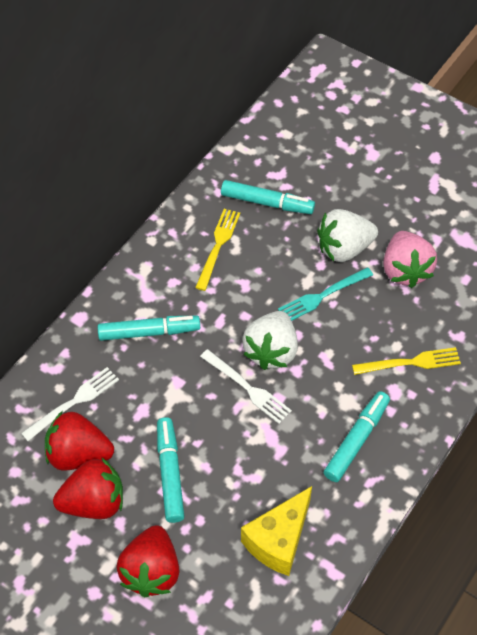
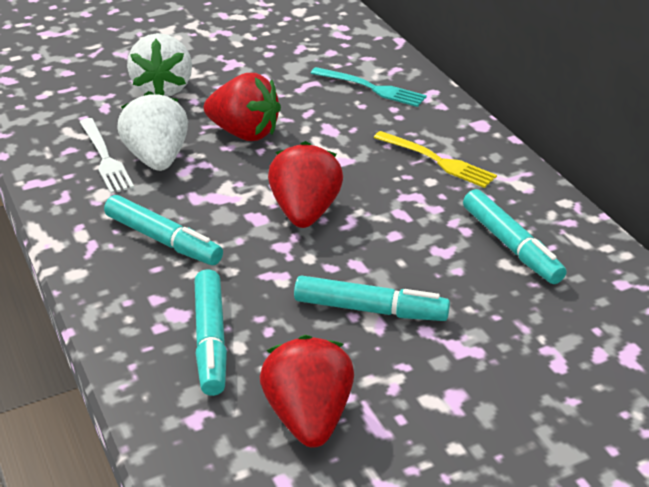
pink strawberry: 1 -> 0
white fork: 2 -> 1
yellow cheese: 1 -> 0
yellow fork: 2 -> 1

